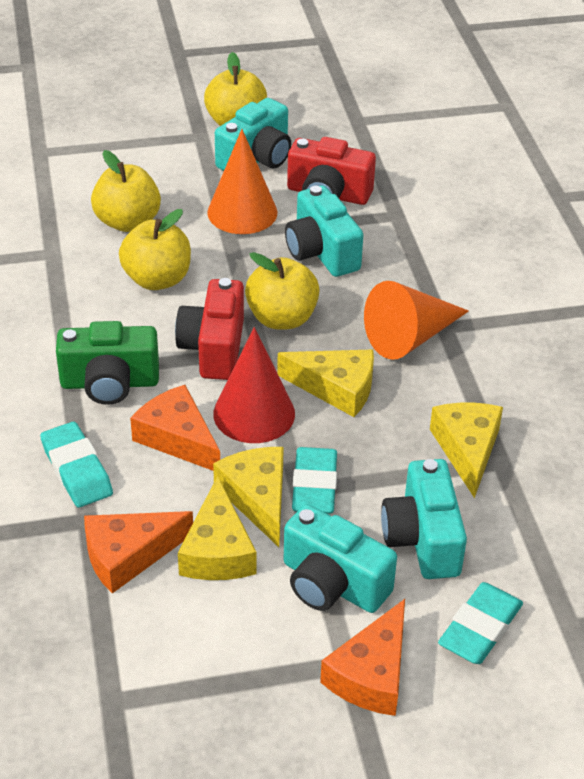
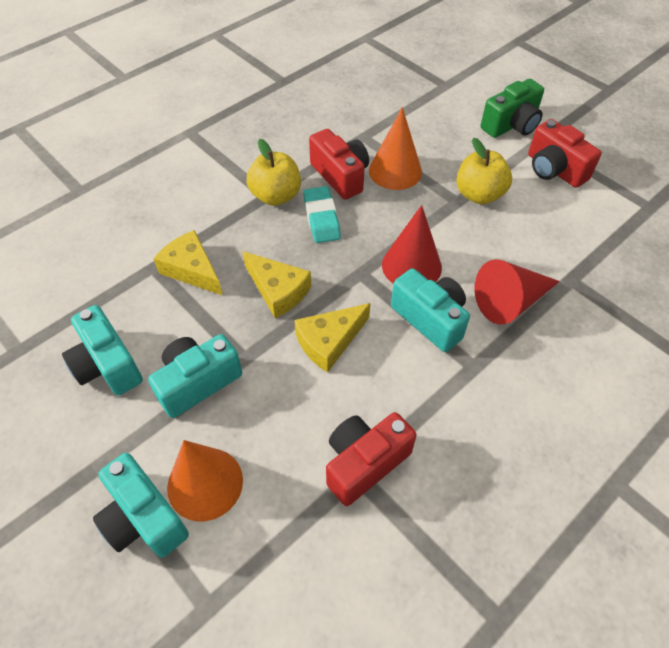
orange cheese: 3 -> 0
red camera: 2 -> 3
red cone: 1 -> 2
turquoise eraser: 3 -> 1
yellow apple: 4 -> 2
yellow cheese: 4 -> 3

